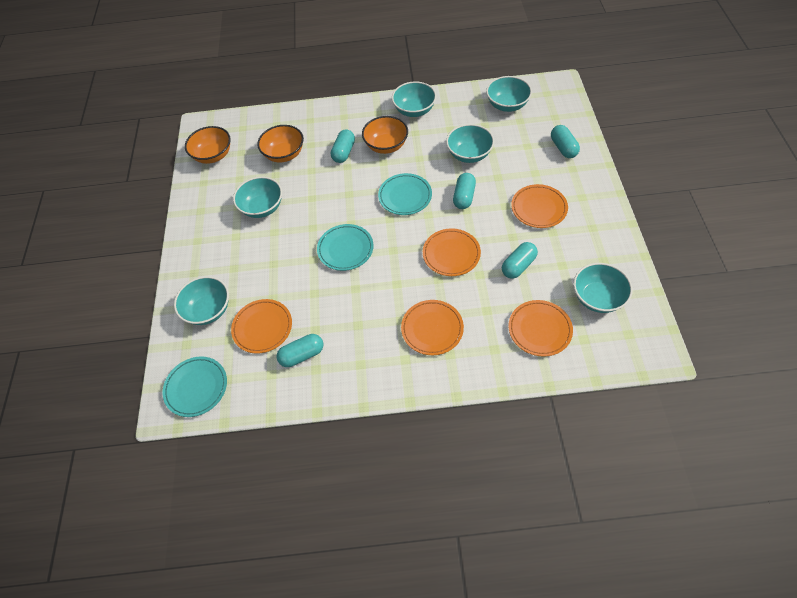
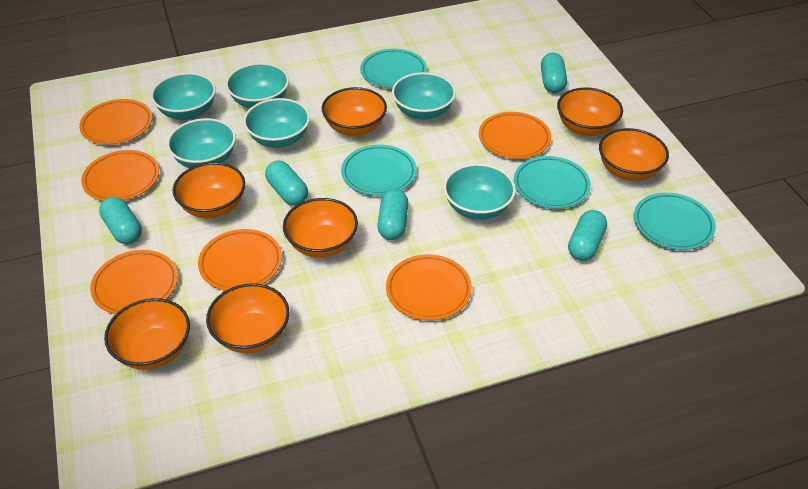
orange bowl: 3 -> 7
orange plate: 5 -> 6
turquoise plate: 3 -> 4

